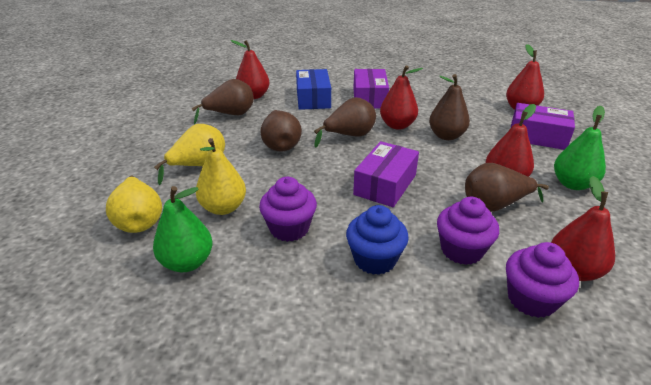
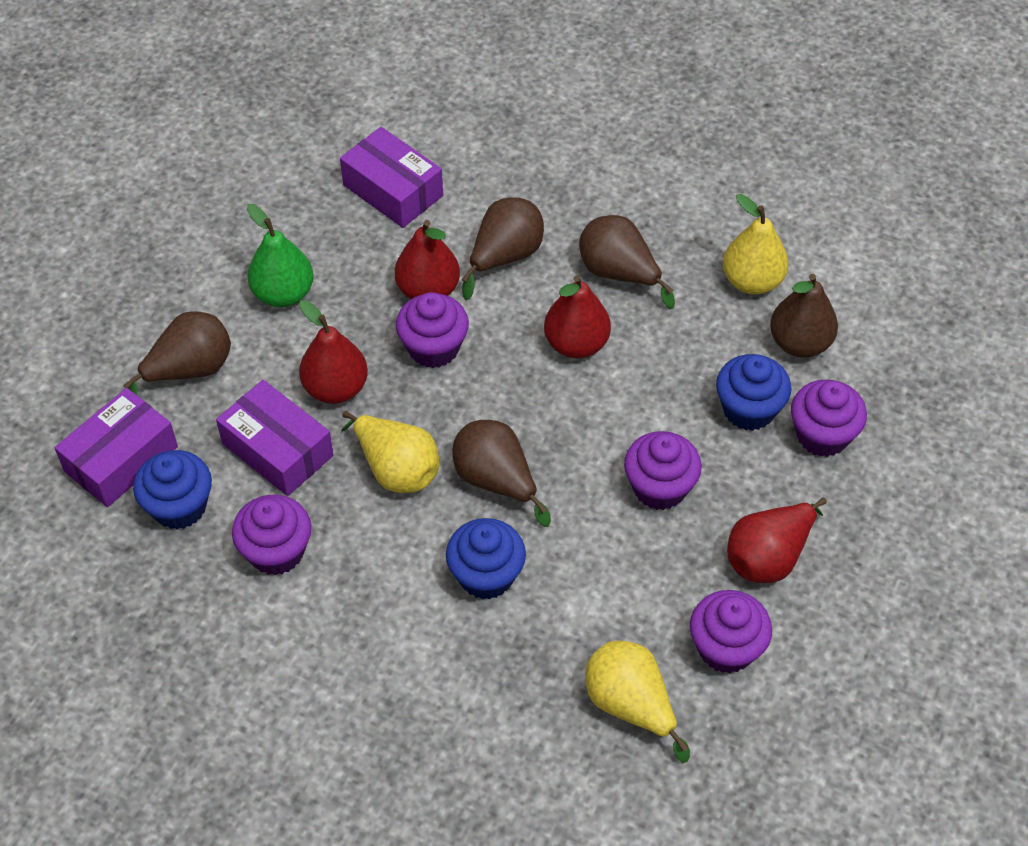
blue box: 1 -> 0
blue cupcake: 1 -> 3
green pear: 2 -> 1
purple cupcake: 3 -> 5
red pear: 5 -> 4

